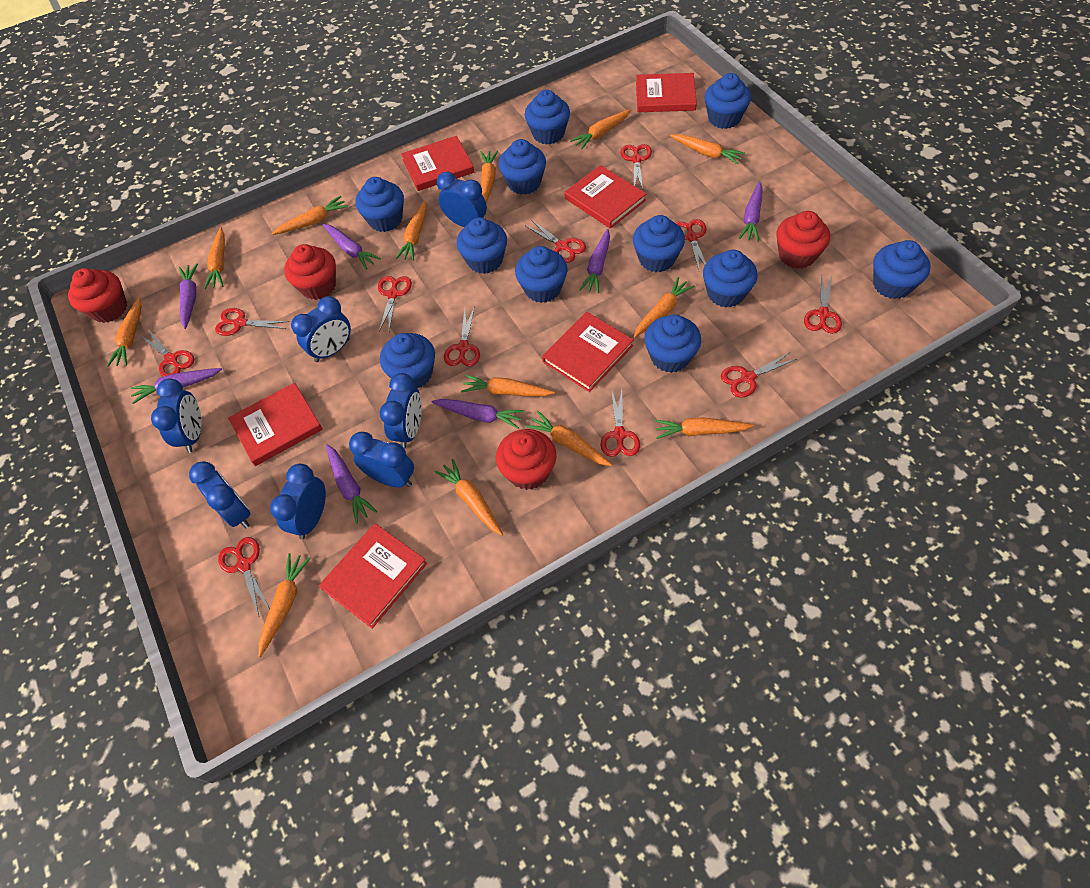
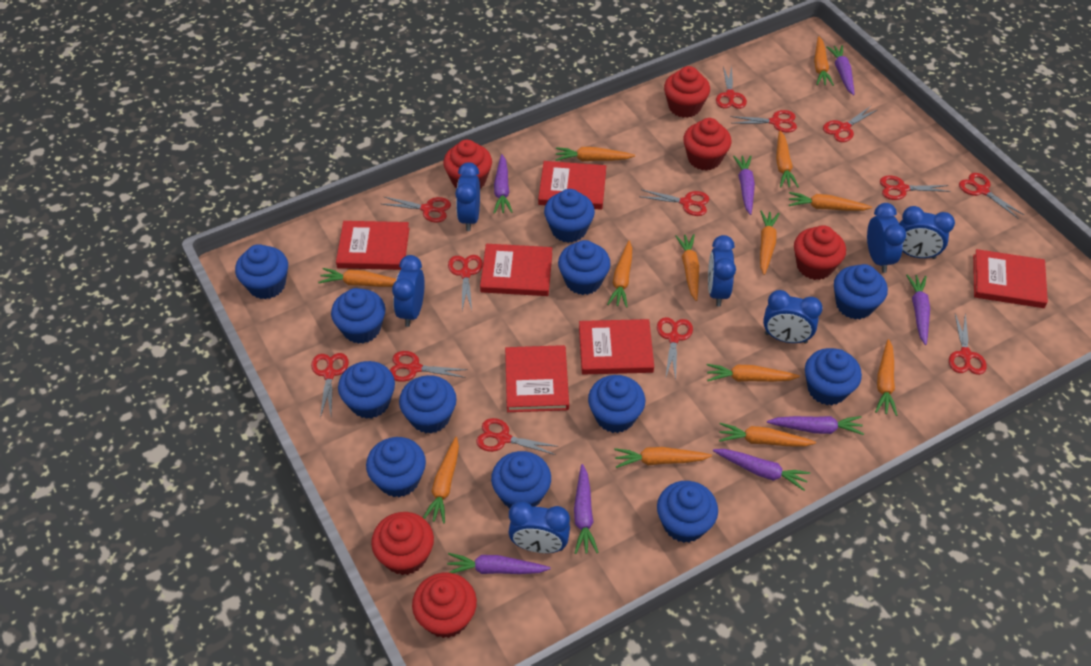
blue cupcake: 11 -> 12
purple carrot: 7 -> 8
red cupcake: 4 -> 6
red scissors: 11 -> 13

